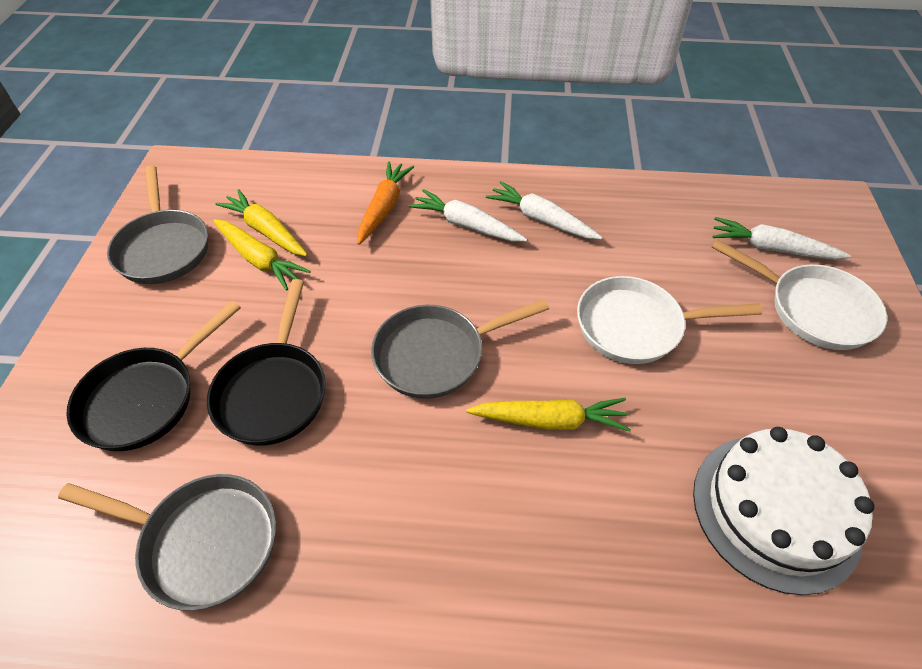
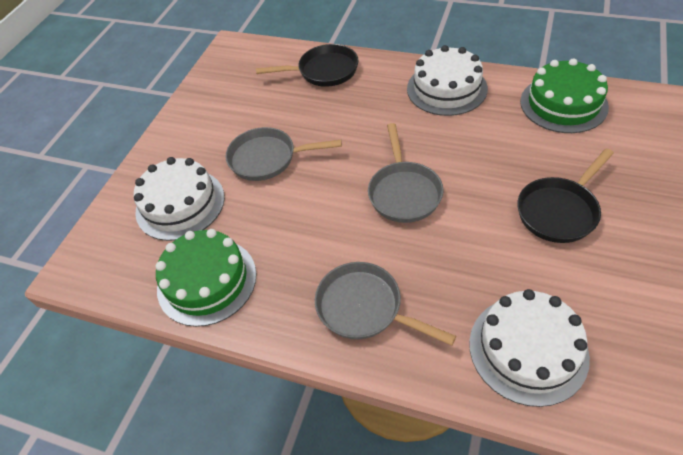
green cake: 0 -> 2
orange carrot: 1 -> 0
white cake: 1 -> 3
white carrot: 3 -> 0
white pan: 2 -> 0
yellow carrot: 3 -> 0

